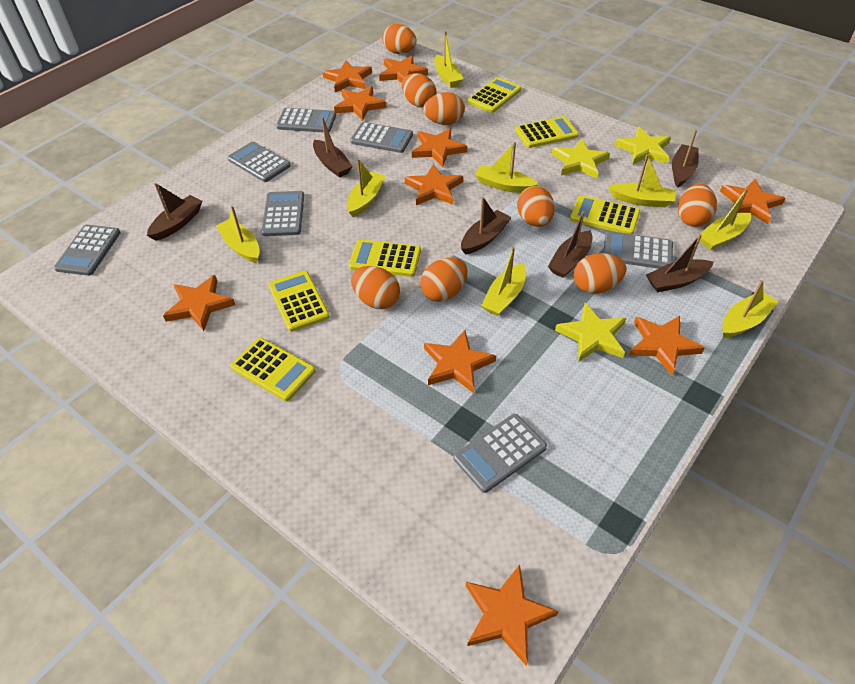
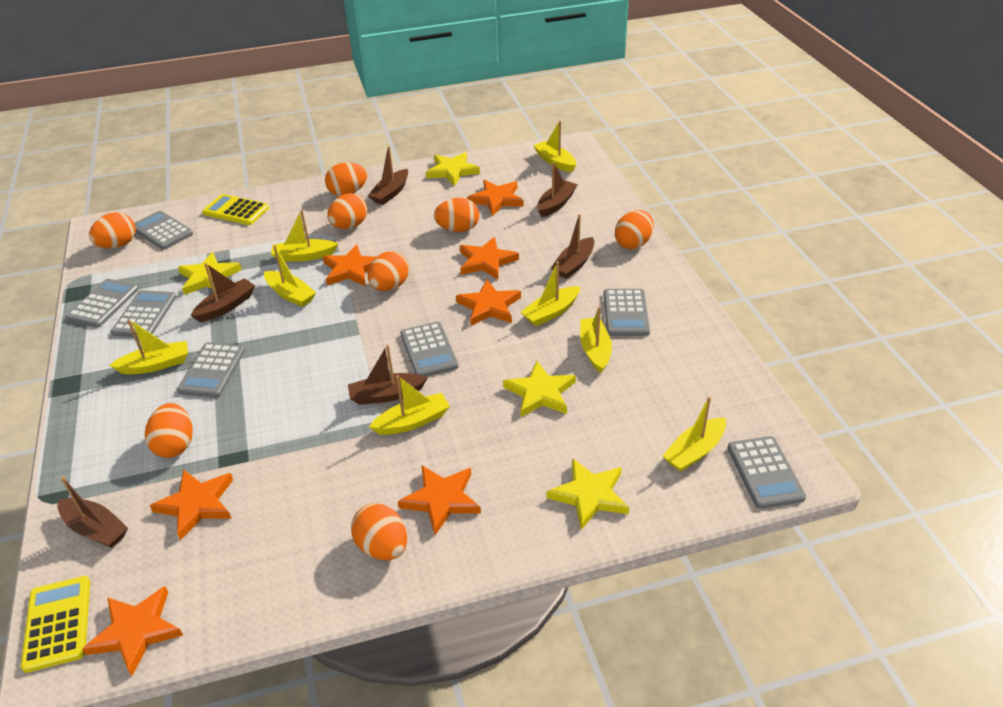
orange star: 10 -> 7
yellow calculator: 6 -> 2
yellow star: 3 -> 4

